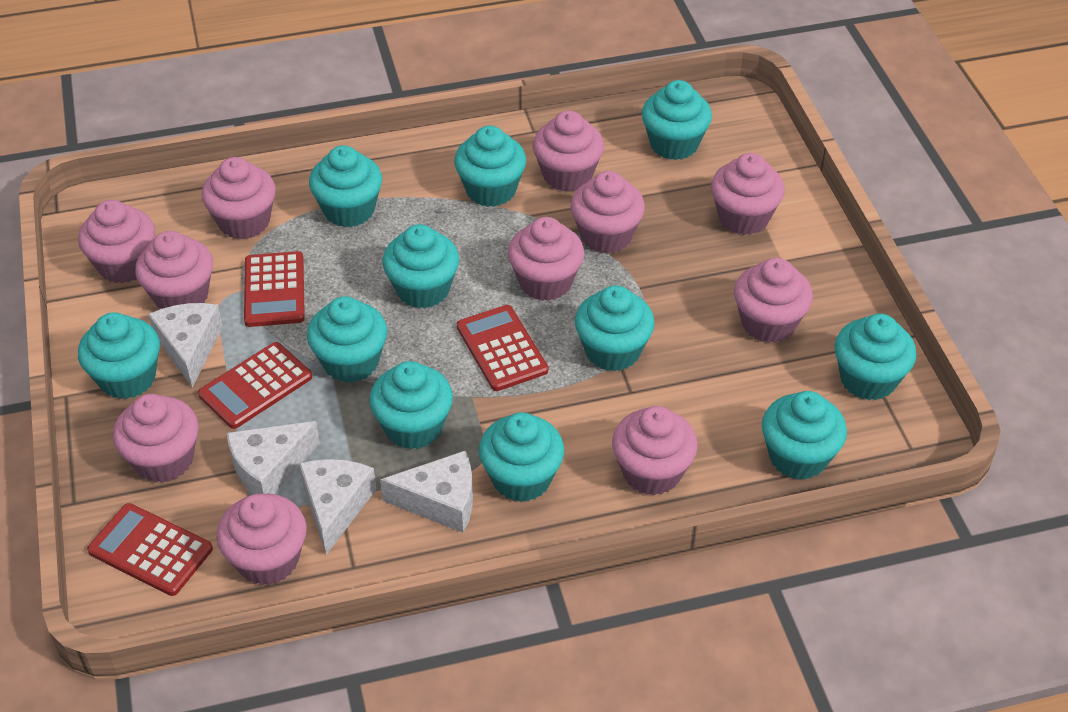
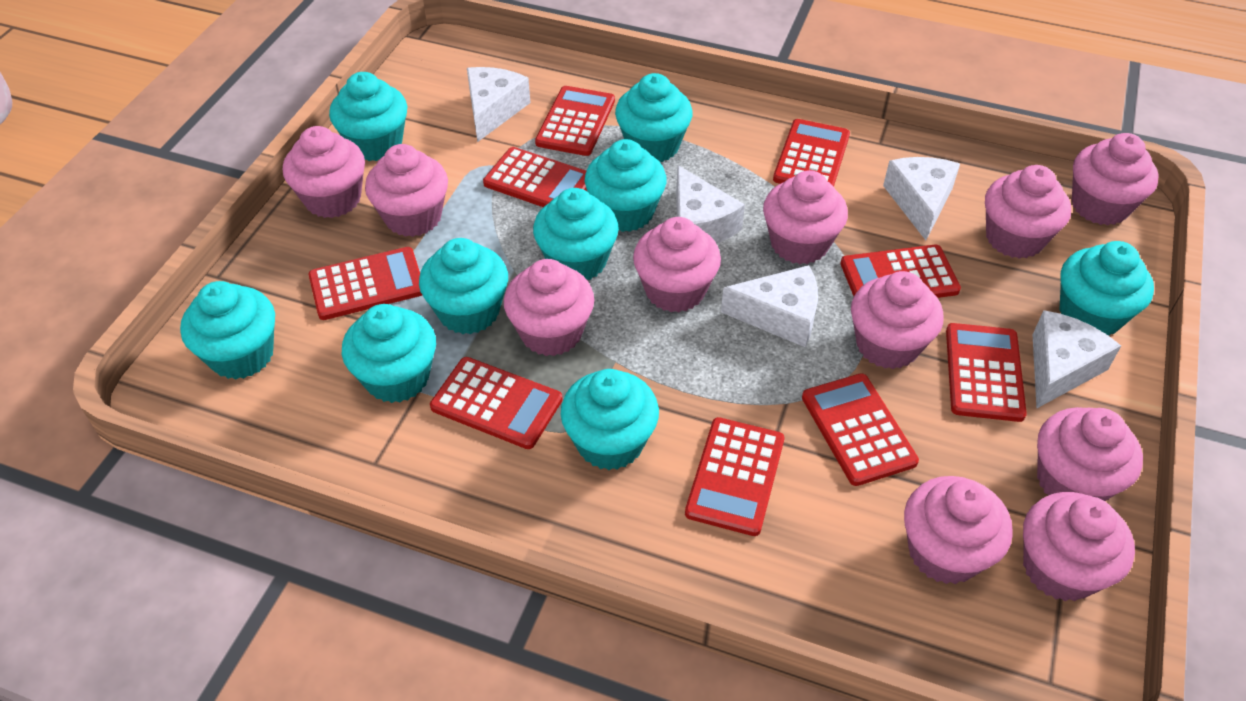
red calculator: 4 -> 9
turquoise cupcake: 11 -> 9
white cheese: 4 -> 5

